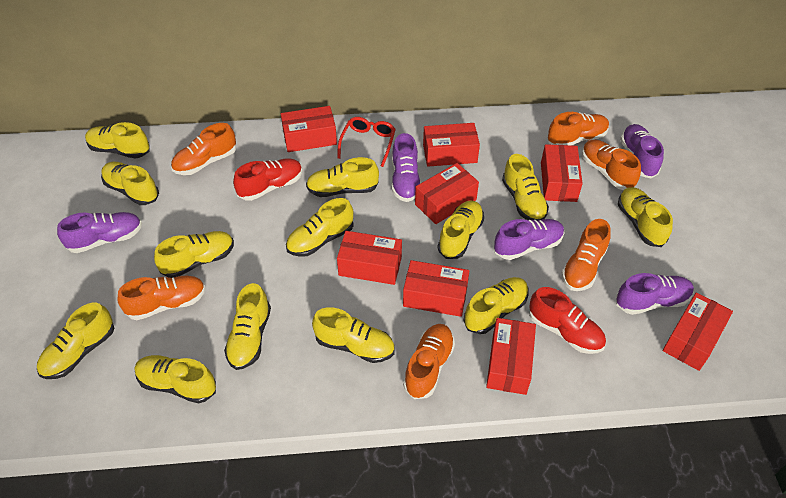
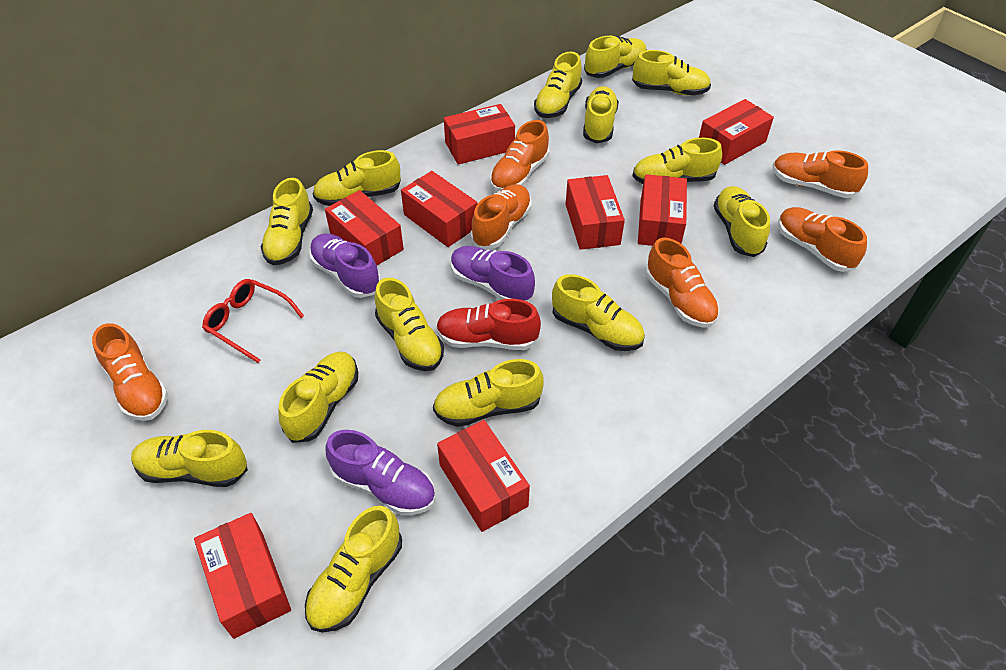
purple shoe: 5 -> 3
red shoe: 2 -> 1
yellow shoe: 13 -> 14

